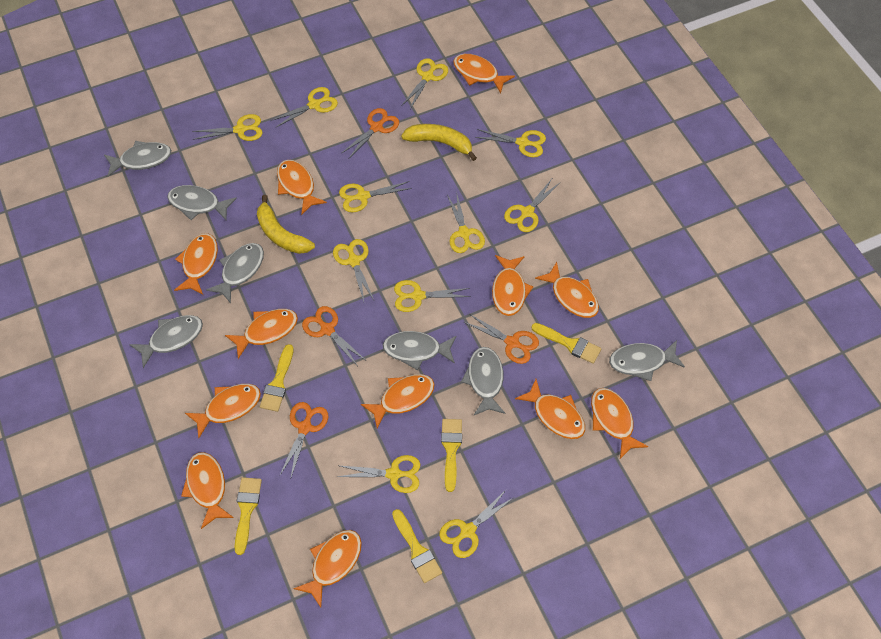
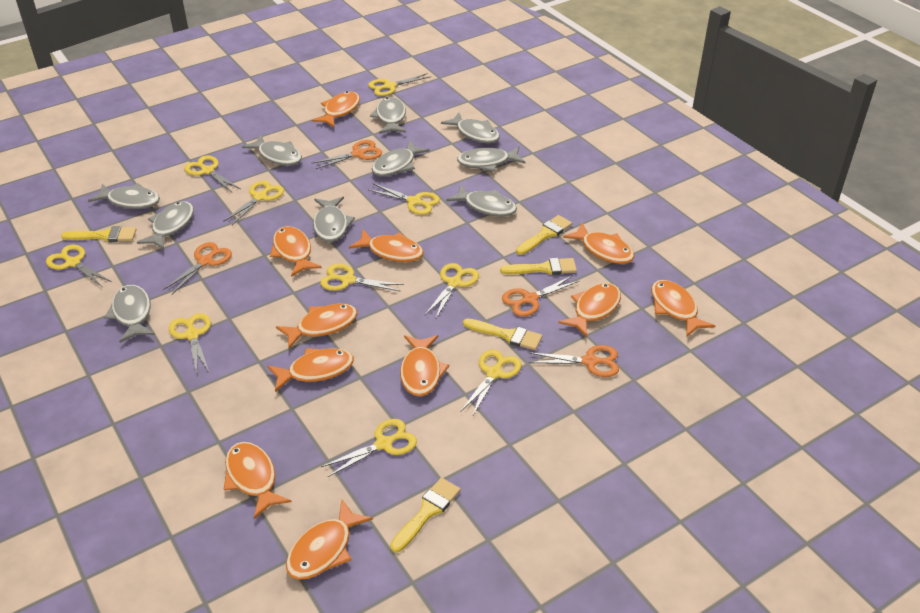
grey fish: 7 -> 10
orange fish: 12 -> 11
yellow banana: 2 -> 0
yellow scissors: 11 -> 10

